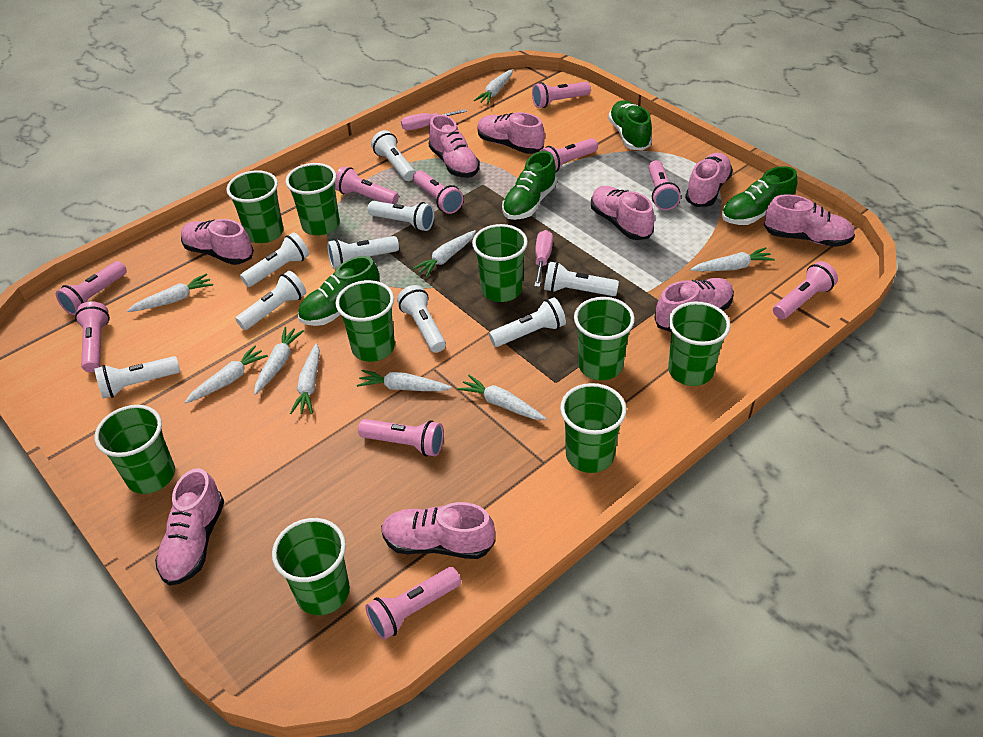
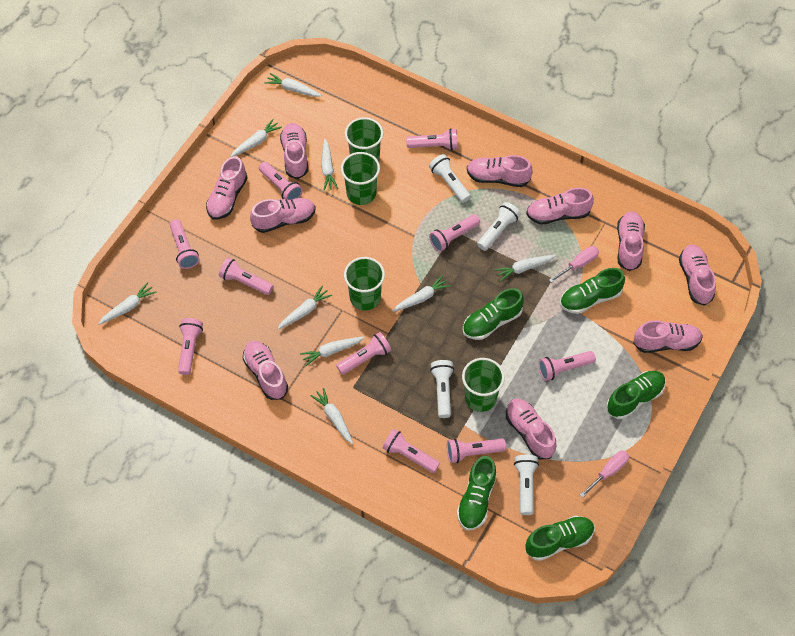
green cup: 9 -> 4
green shoe: 4 -> 5
pink shoe: 9 -> 10
white flashlight: 9 -> 4

